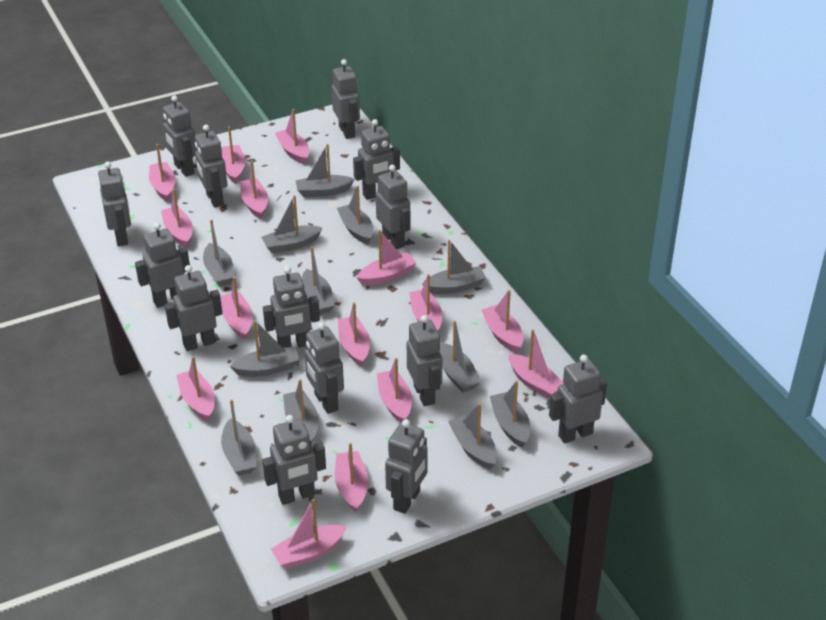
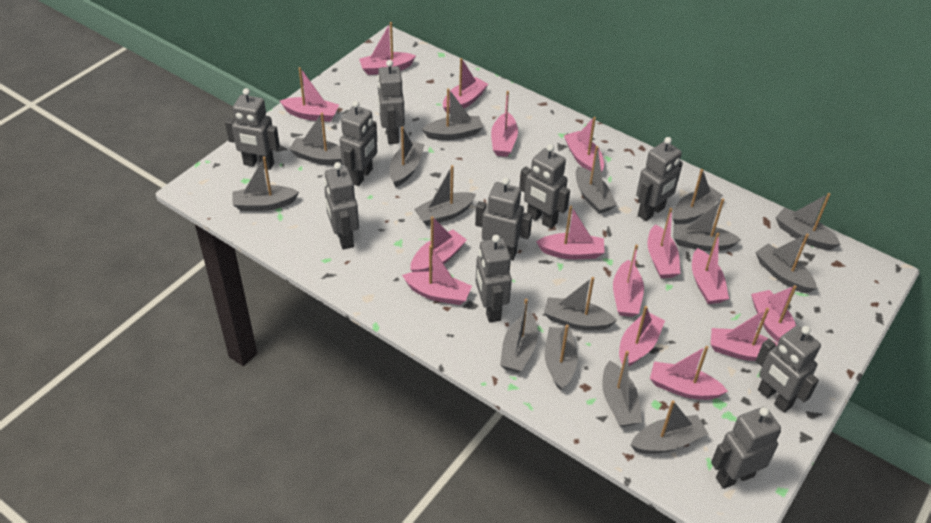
grey boat: 12 -> 15
grey robot: 14 -> 10

